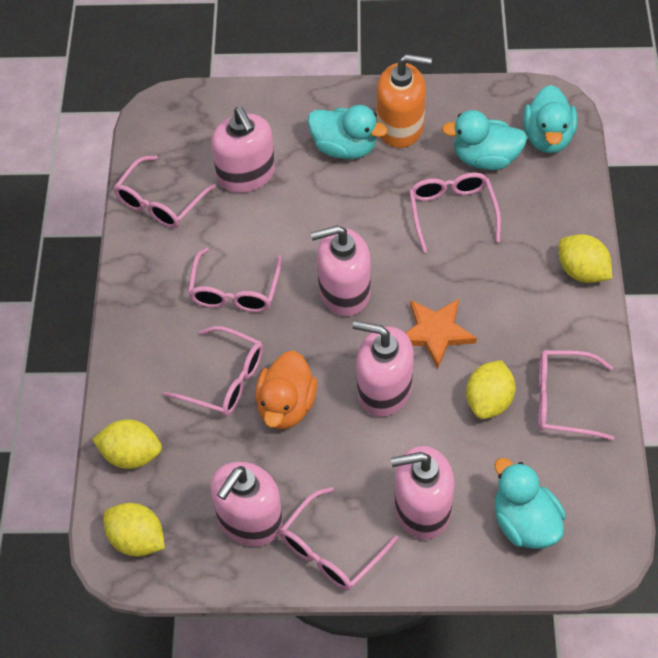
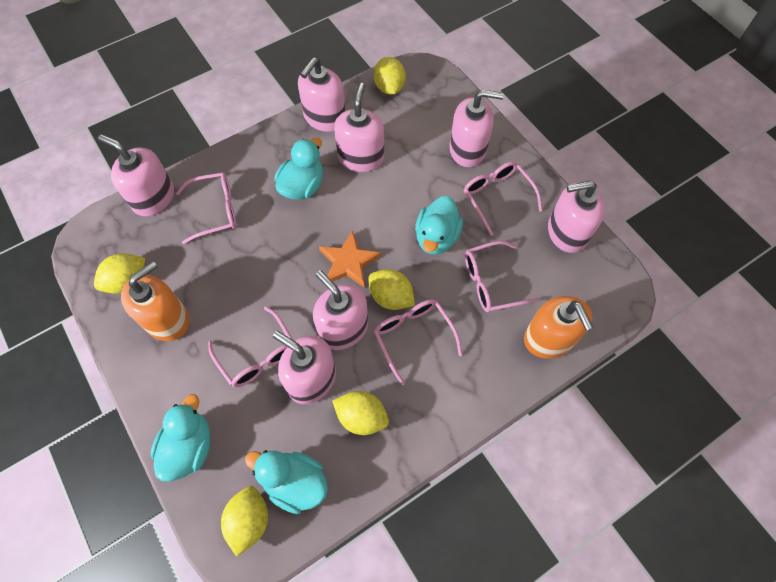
orange duck: 1 -> 0
orange soap dispenser: 1 -> 2
pink glasses: 6 -> 5
pink soap dispenser: 5 -> 7
yellow lemon: 4 -> 5

